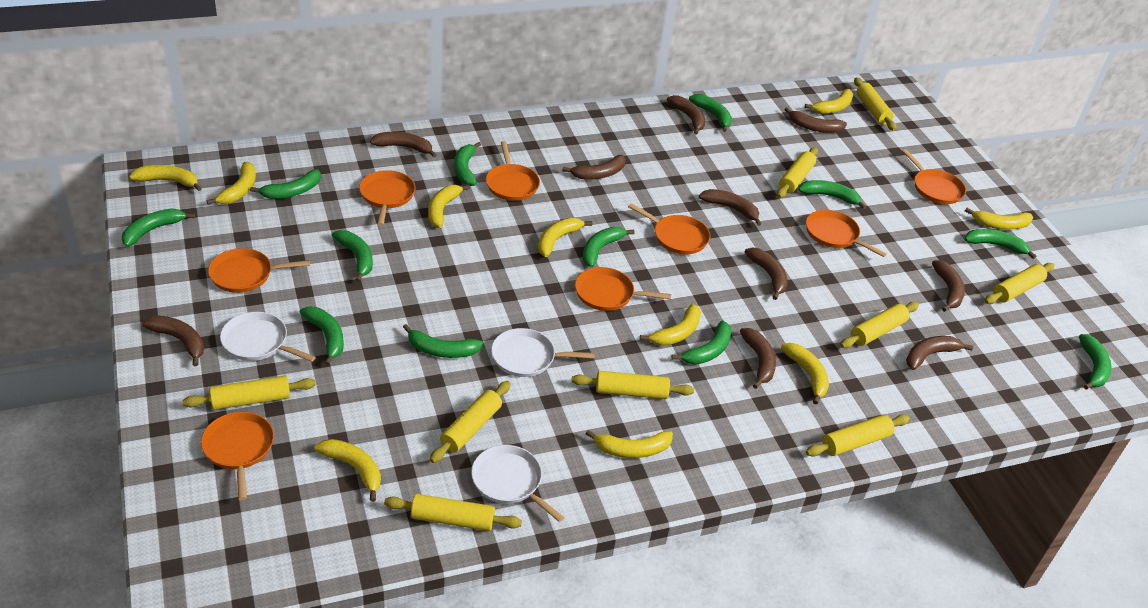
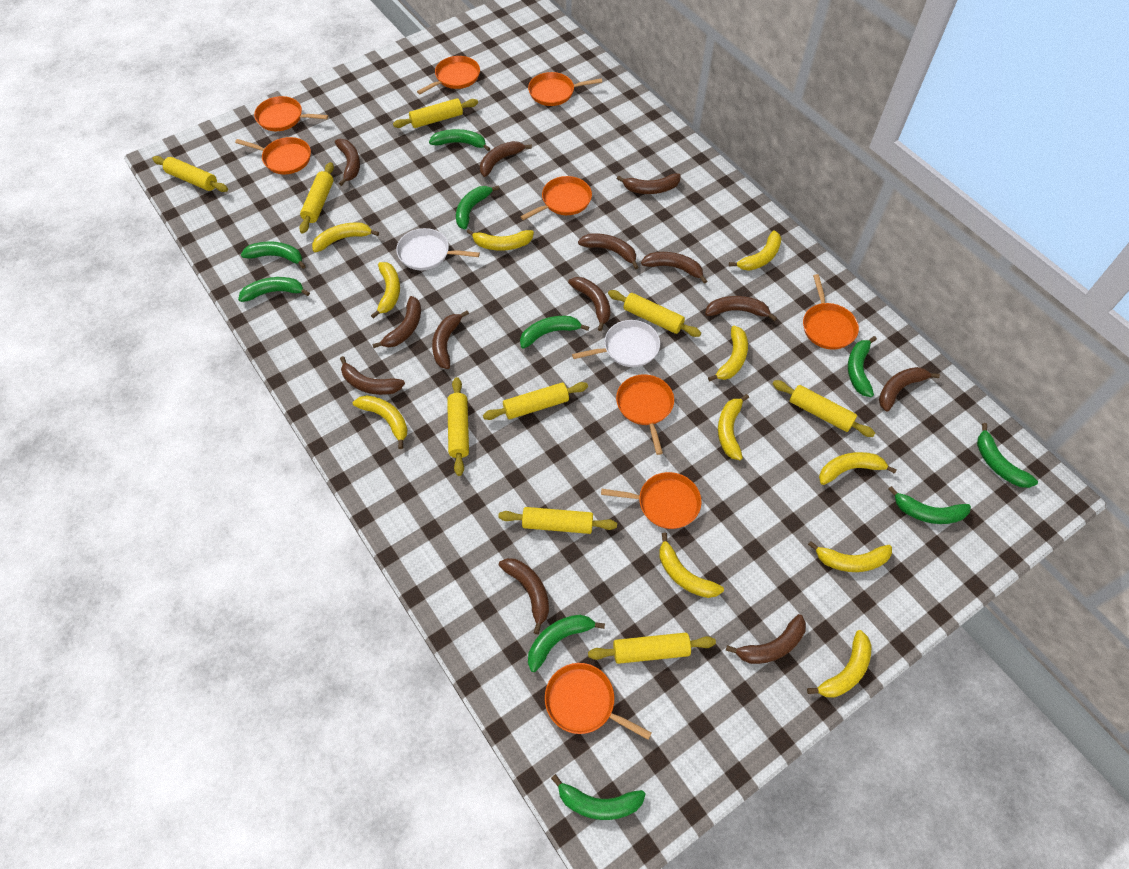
brown banana: 10 -> 13
green banana: 12 -> 10
orange pan: 8 -> 9
white pan: 3 -> 2
yellow banana: 10 -> 11

